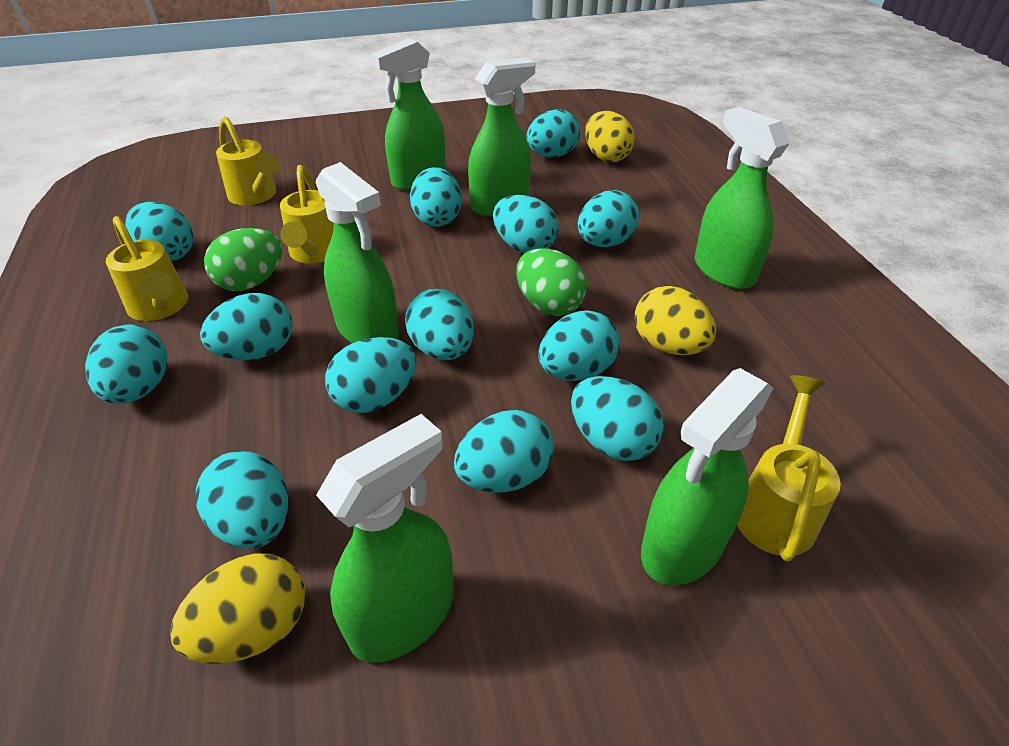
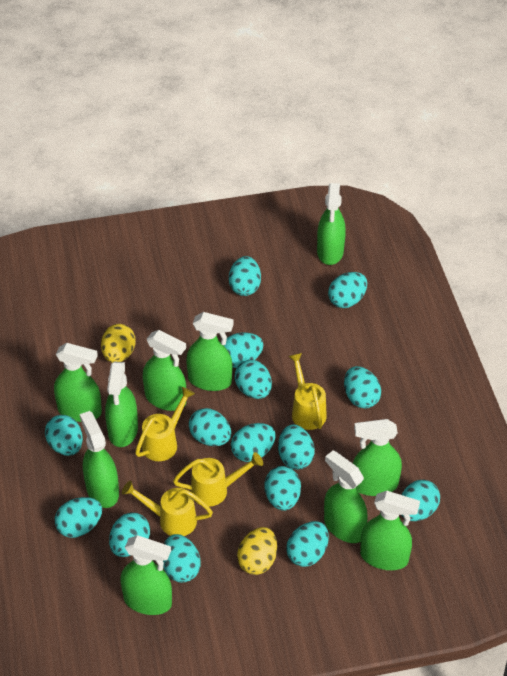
green egg: 2 -> 0
green spray bottle: 6 -> 10
turquoise egg: 13 -> 15
yellow egg: 3 -> 2

